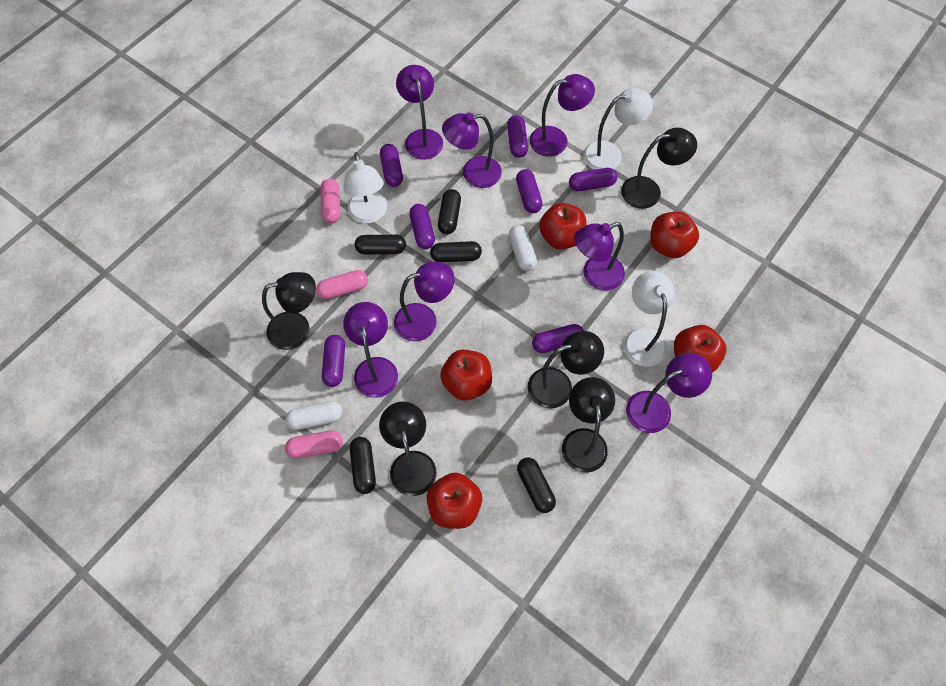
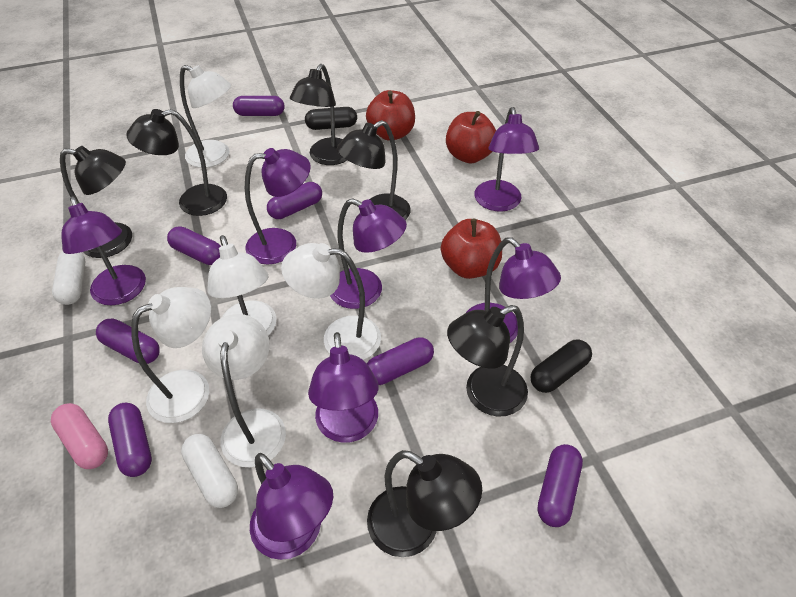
black capsule: 5 -> 2
black lamp: 5 -> 6
pink capsule: 3 -> 1
red apple: 5 -> 3
white lamp: 3 -> 5

